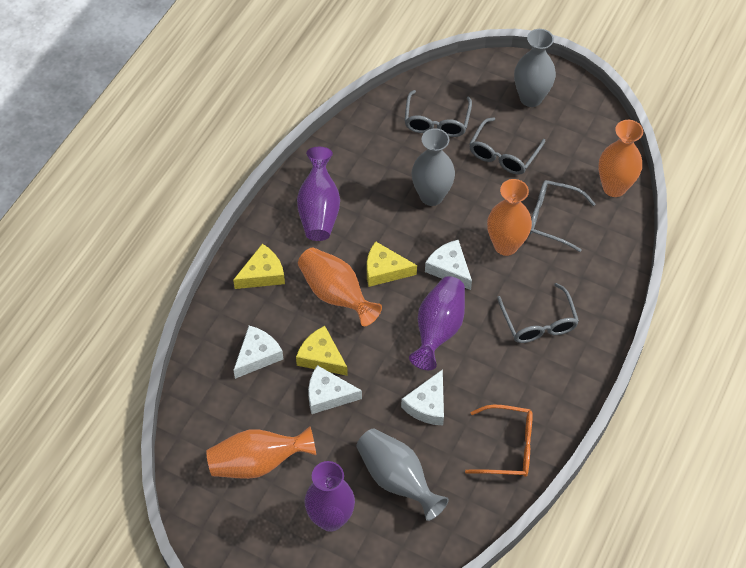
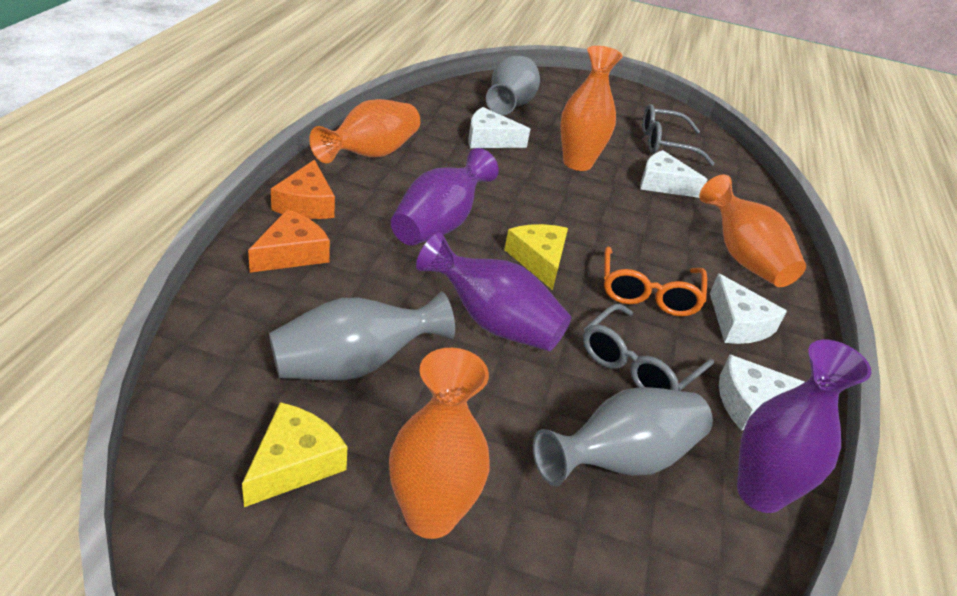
grey glasses: 4 -> 2
orange cheese: 0 -> 2
yellow cheese: 3 -> 2

